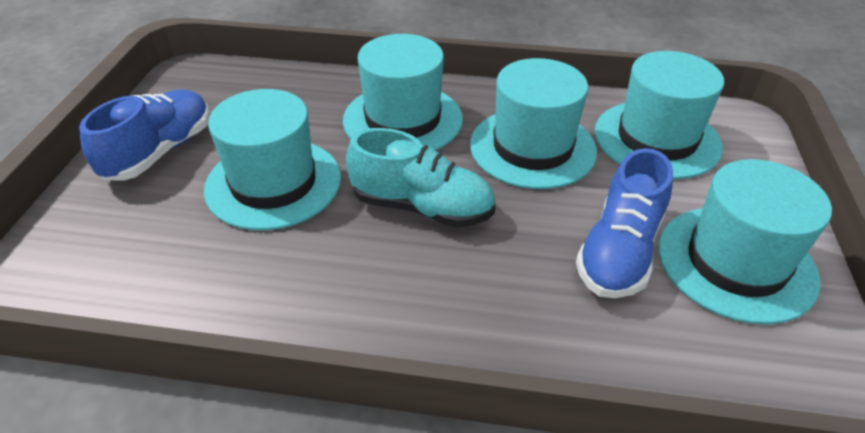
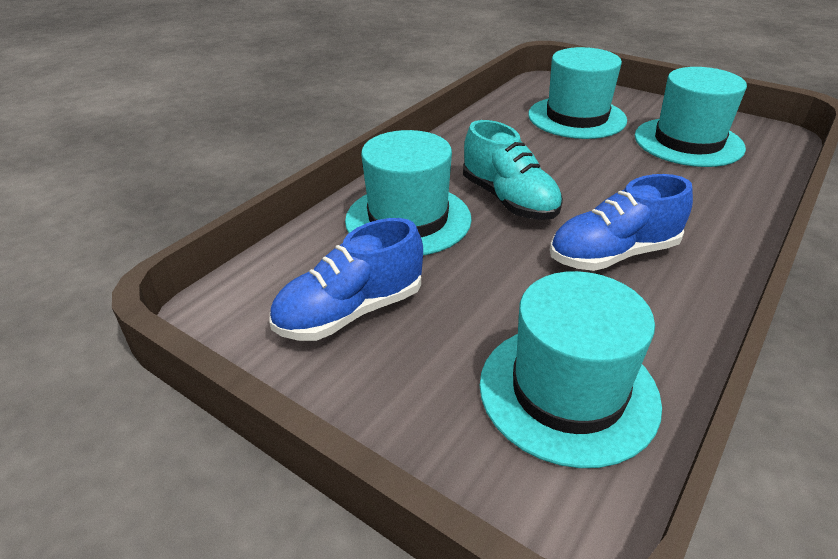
turquoise hat: 5 -> 4

